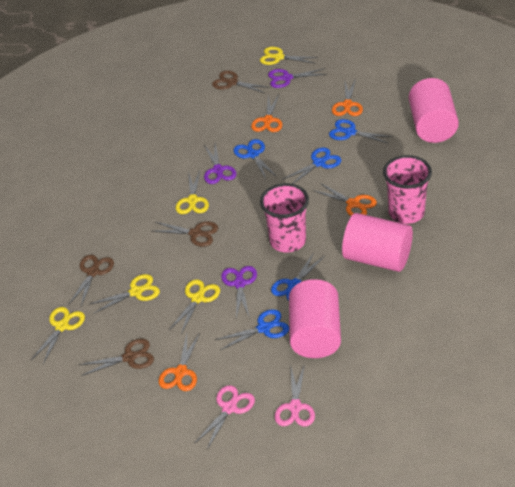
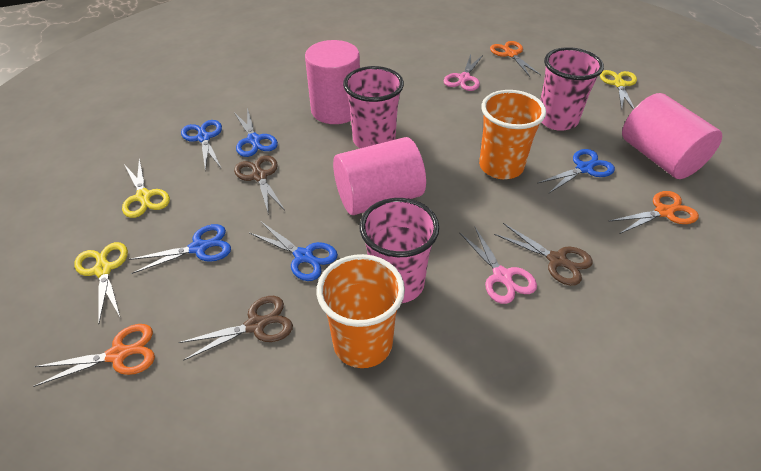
brown scissors: 4 -> 3
orange cup: 0 -> 2
orange scissors: 4 -> 3
pink cup: 2 -> 3
purple scissors: 3 -> 0
yellow scissors: 5 -> 3

